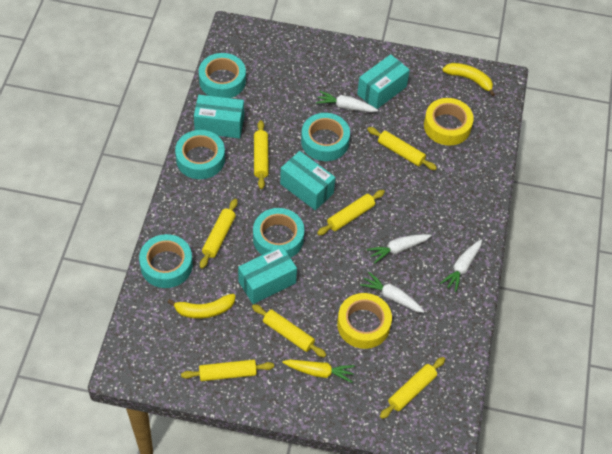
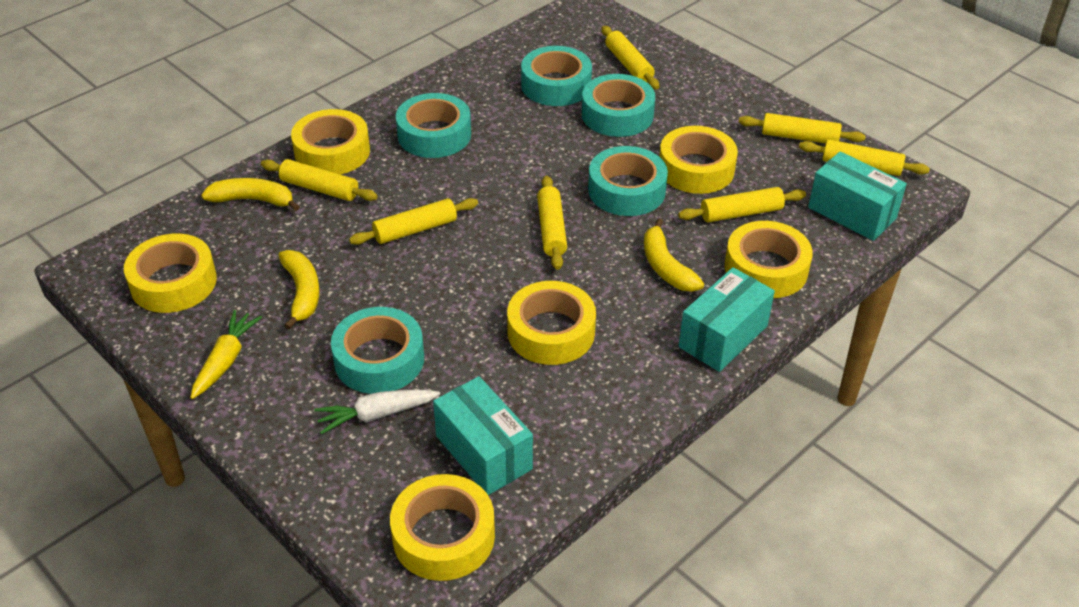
turquoise box: 4 -> 3
white carrot: 4 -> 1
yellow banana: 2 -> 3
yellow tape: 2 -> 6

